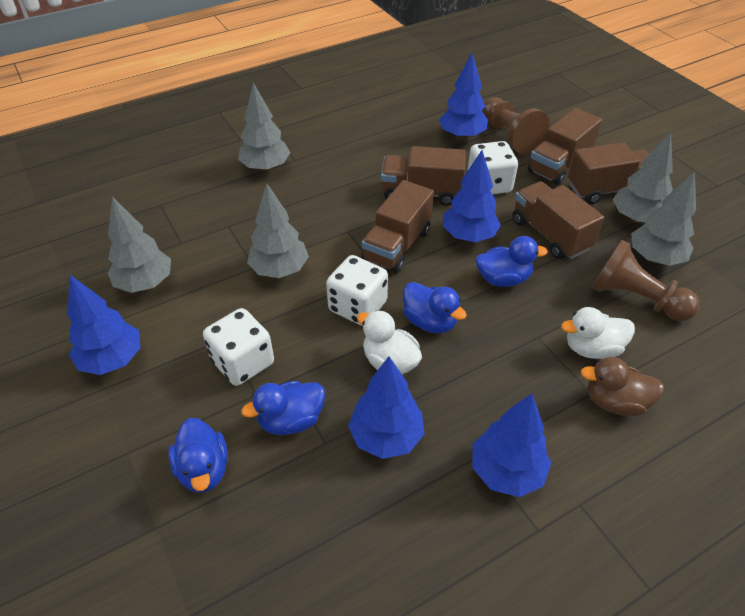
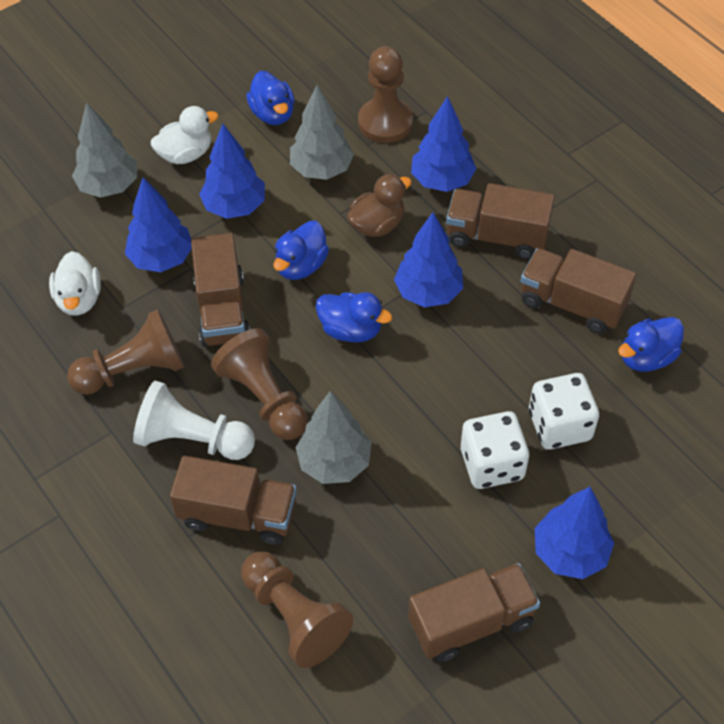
brown pawn: 2 -> 4
grey tree: 5 -> 3
white dice: 3 -> 2
white pawn: 0 -> 1

